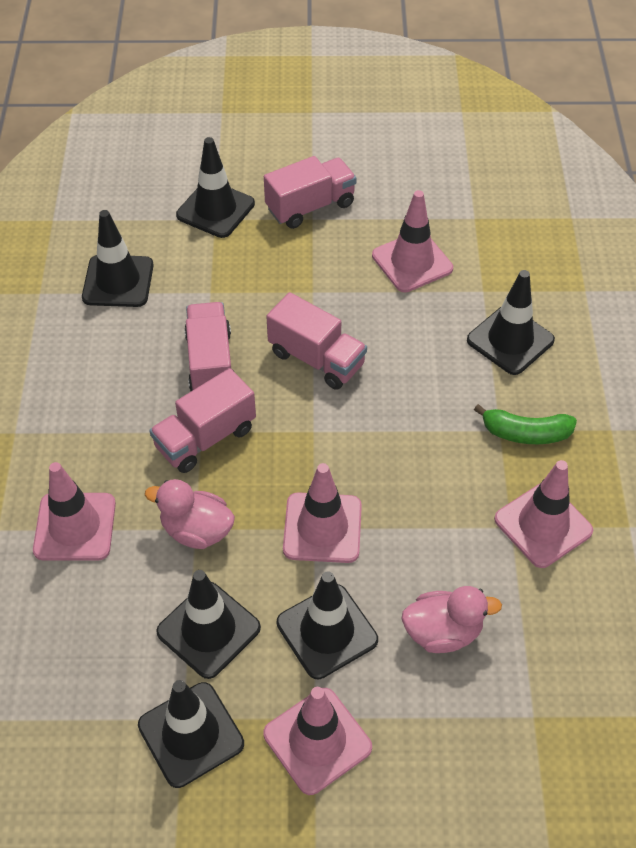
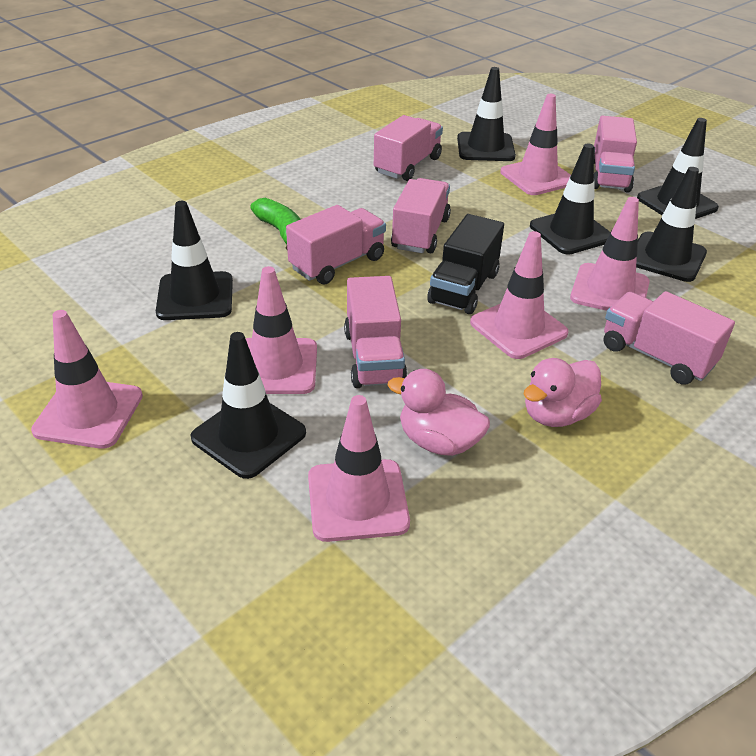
black truck: 0 -> 1
pink traffic cone: 5 -> 6
pink truck: 4 -> 6

